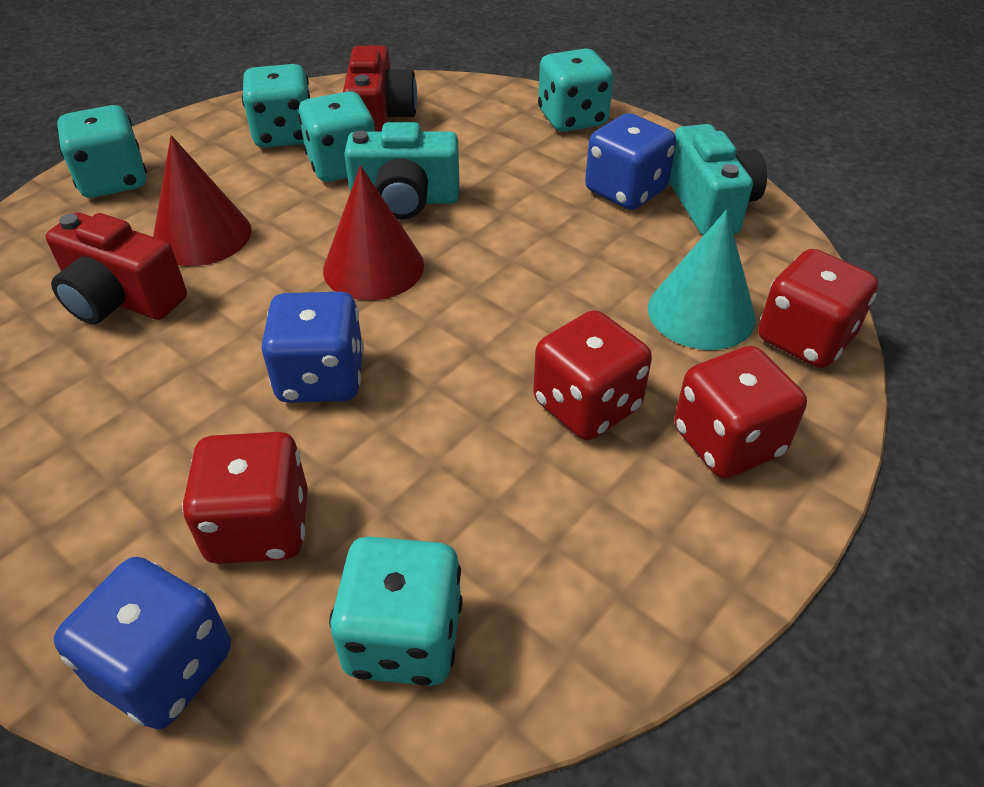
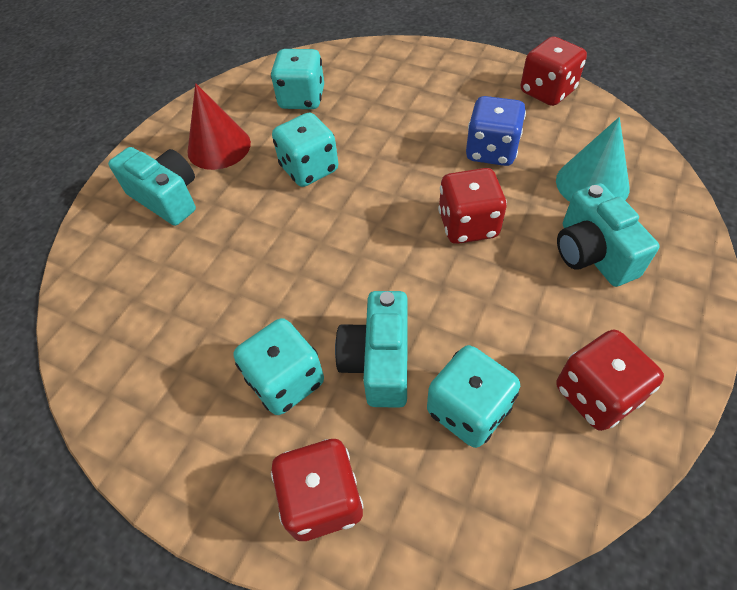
blue dice: 3 -> 1
red camera: 2 -> 0
red cone: 2 -> 1
turquoise camera: 2 -> 3
turquoise dice: 5 -> 4

